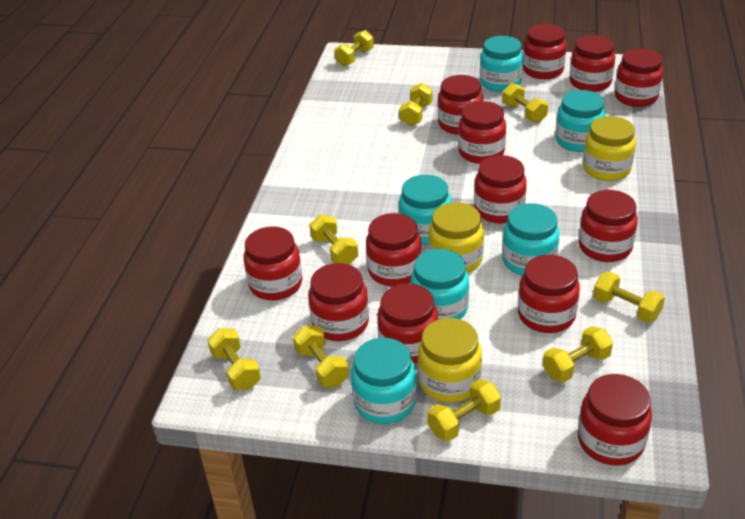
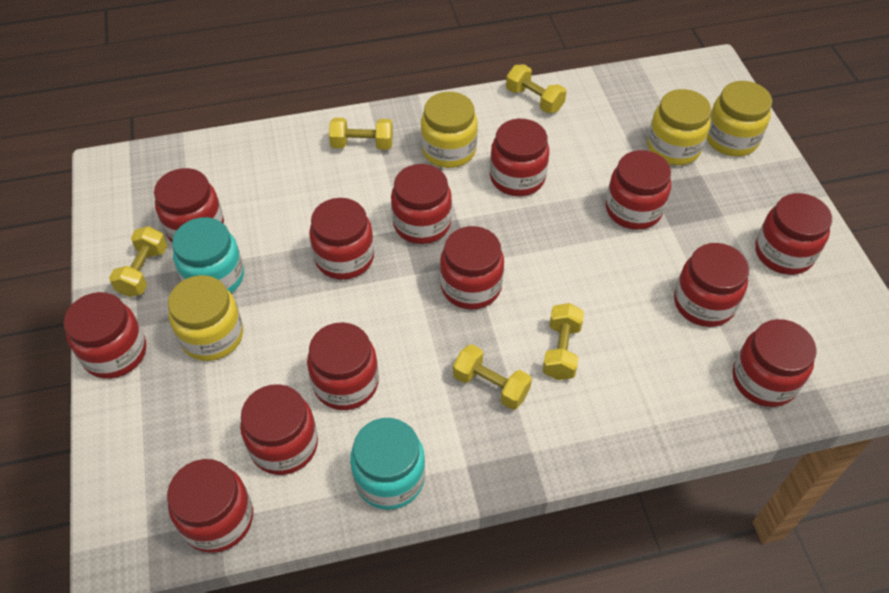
turquoise jar: 6 -> 2
yellow dumbbell: 9 -> 5
yellow jar: 3 -> 4

